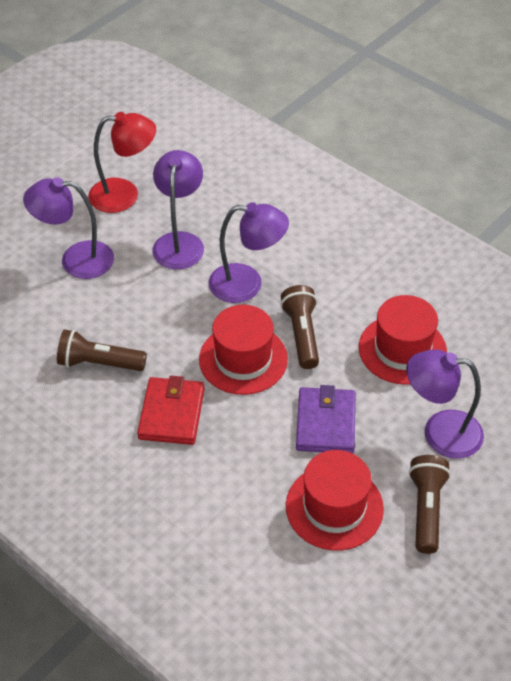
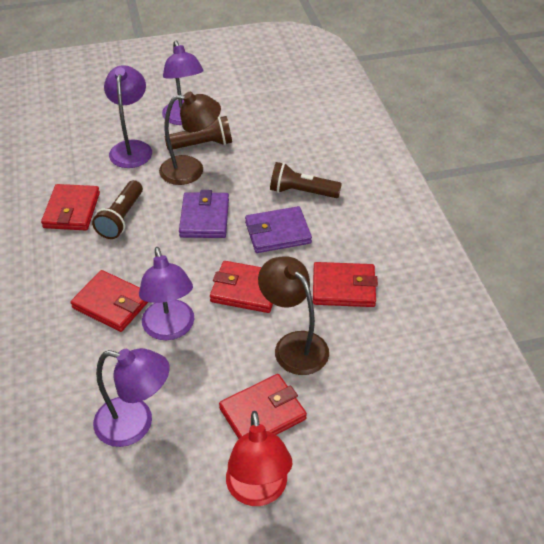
brown lamp: 0 -> 2
purple wallet: 1 -> 2
red hat: 3 -> 0
red wallet: 1 -> 5

